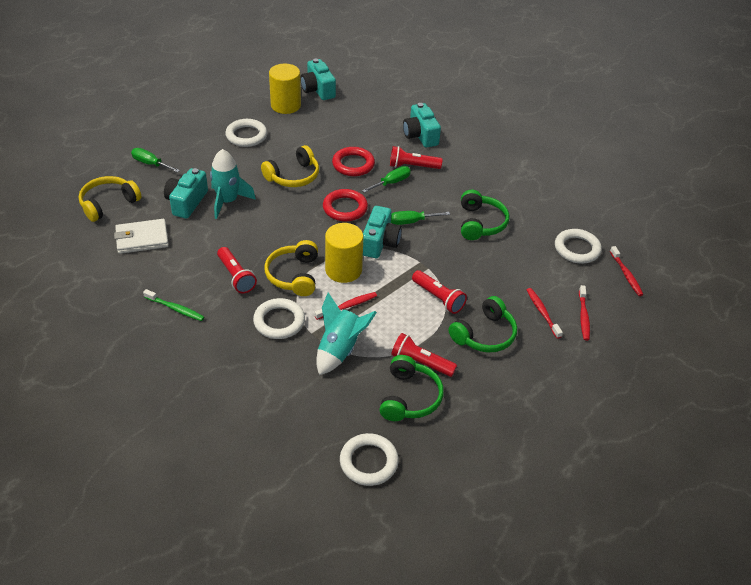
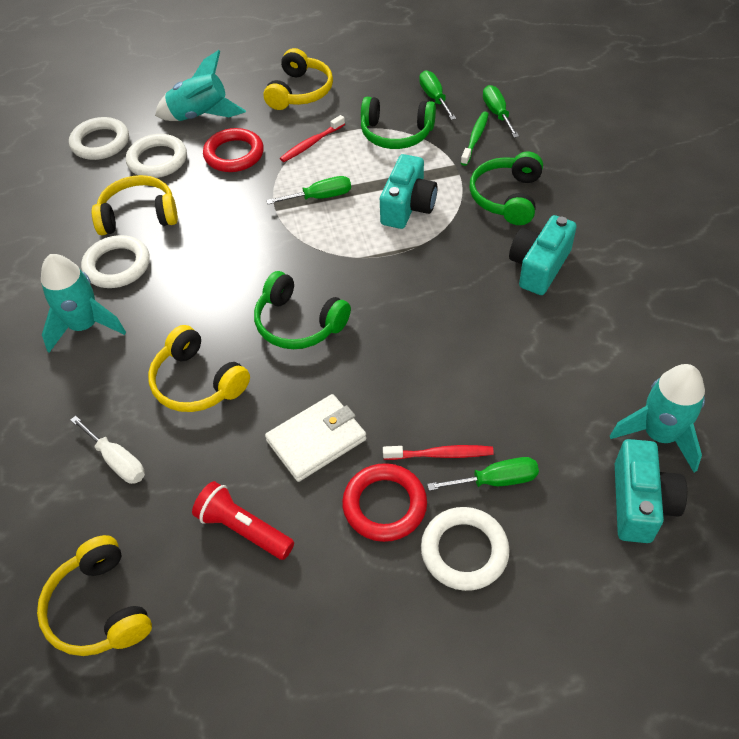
green screwdriver: 3 -> 4
red flashlight: 4 -> 1
red toothbrush: 4 -> 2
turquoise camera: 4 -> 3
turquoise rocket: 2 -> 3
white screwdriver: 0 -> 1
yellow cylinder: 2 -> 0
yellow headphones: 3 -> 4

